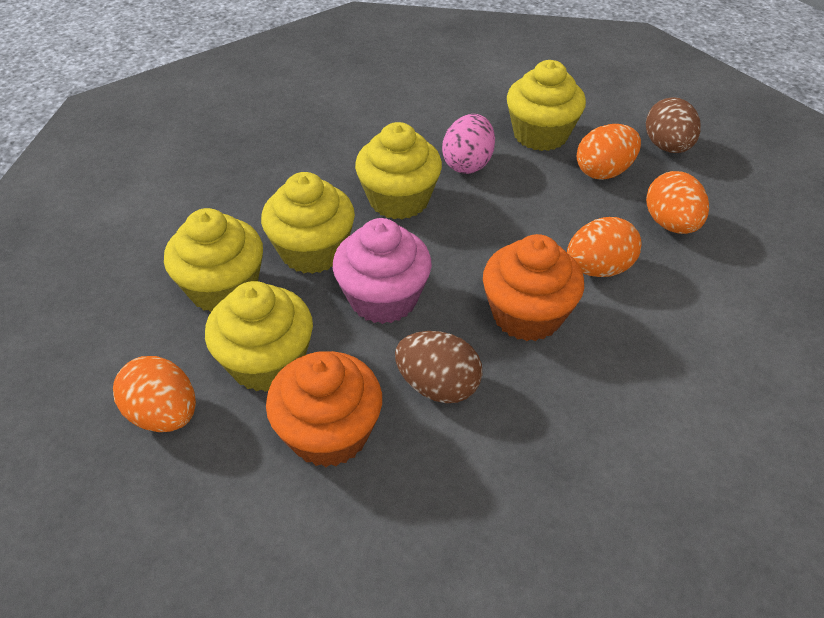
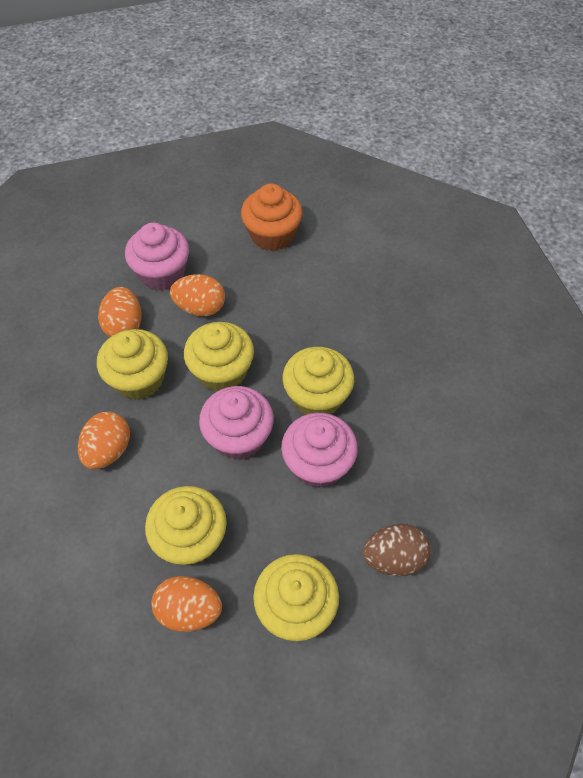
brown egg: 2 -> 1
orange cupcake: 2 -> 1
pink cupcake: 1 -> 3
pink egg: 1 -> 0

